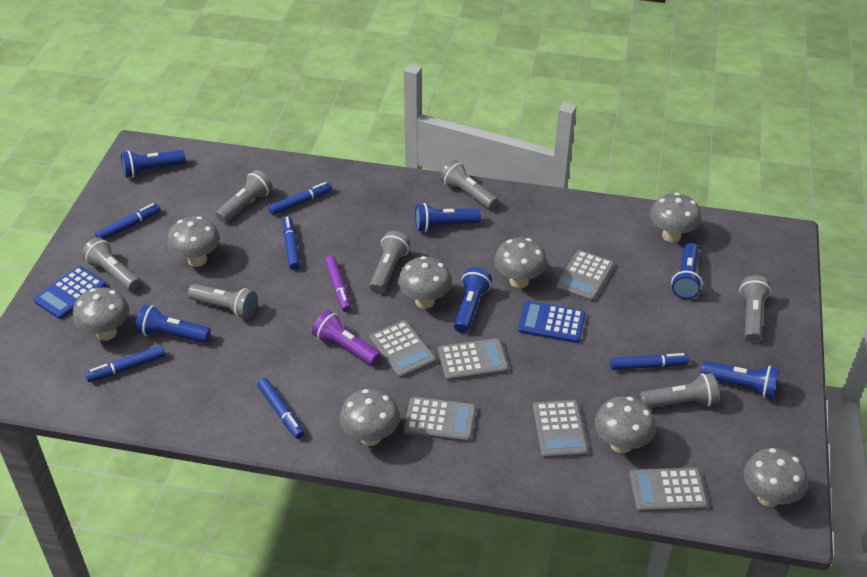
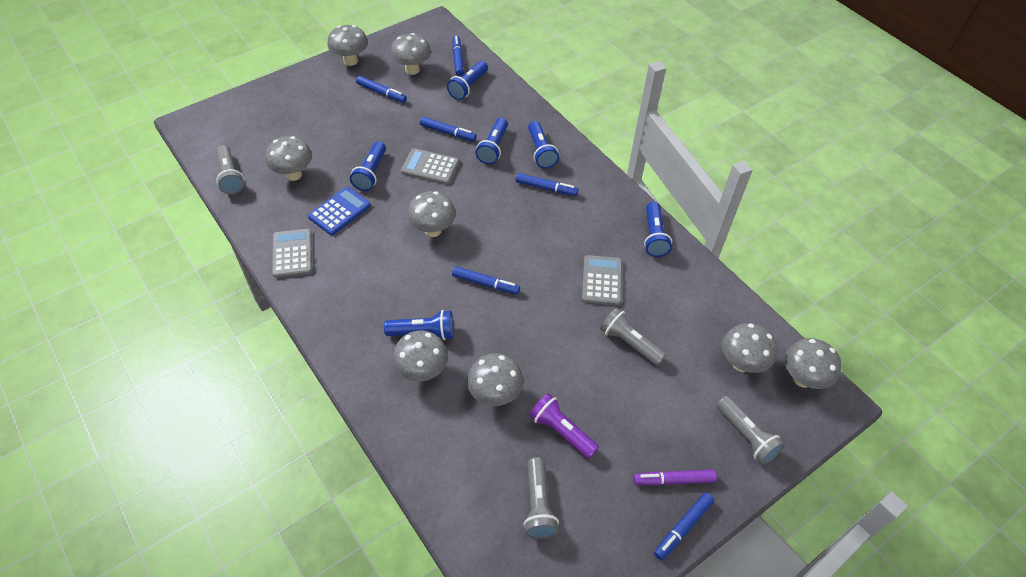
blue calculator: 2 -> 1
grey calculator: 6 -> 3
grey flashlight: 7 -> 4

